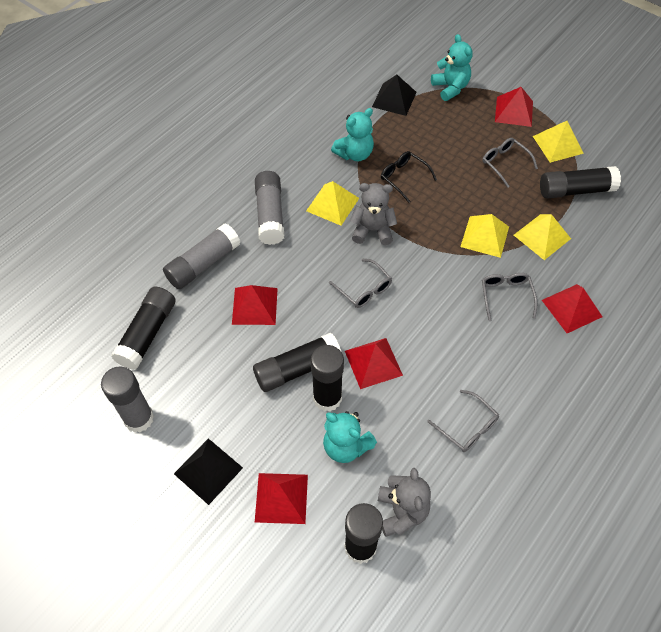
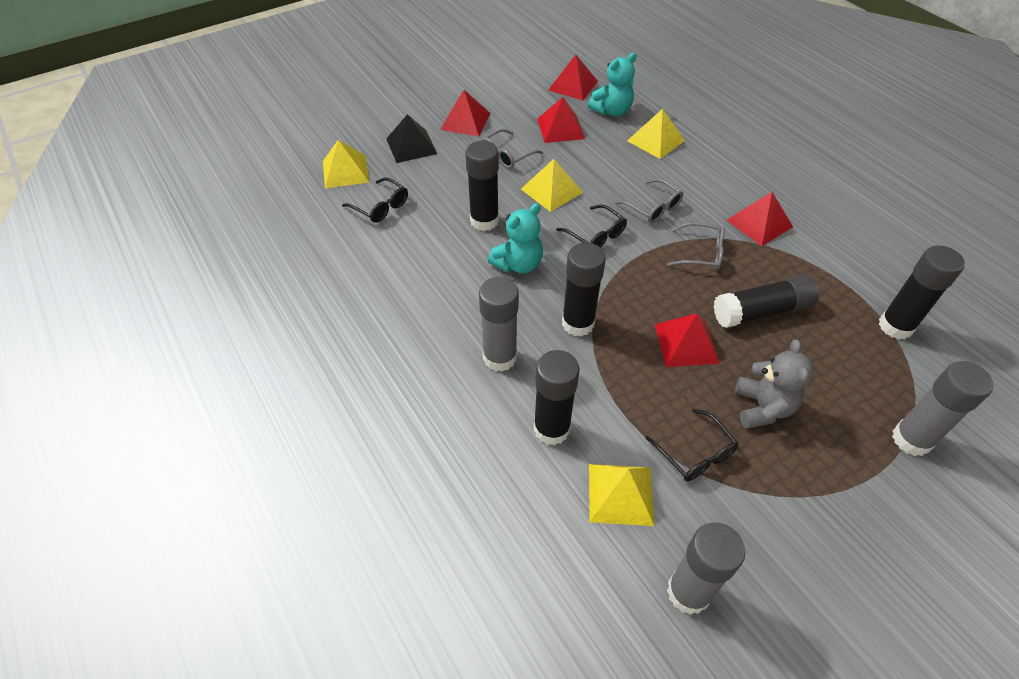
black glasses: 1 -> 3
black pyramid: 2 -> 1
grey glasses: 4 -> 3
grey teddy bear: 2 -> 1
turquoise teddy bear: 3 -> 2

